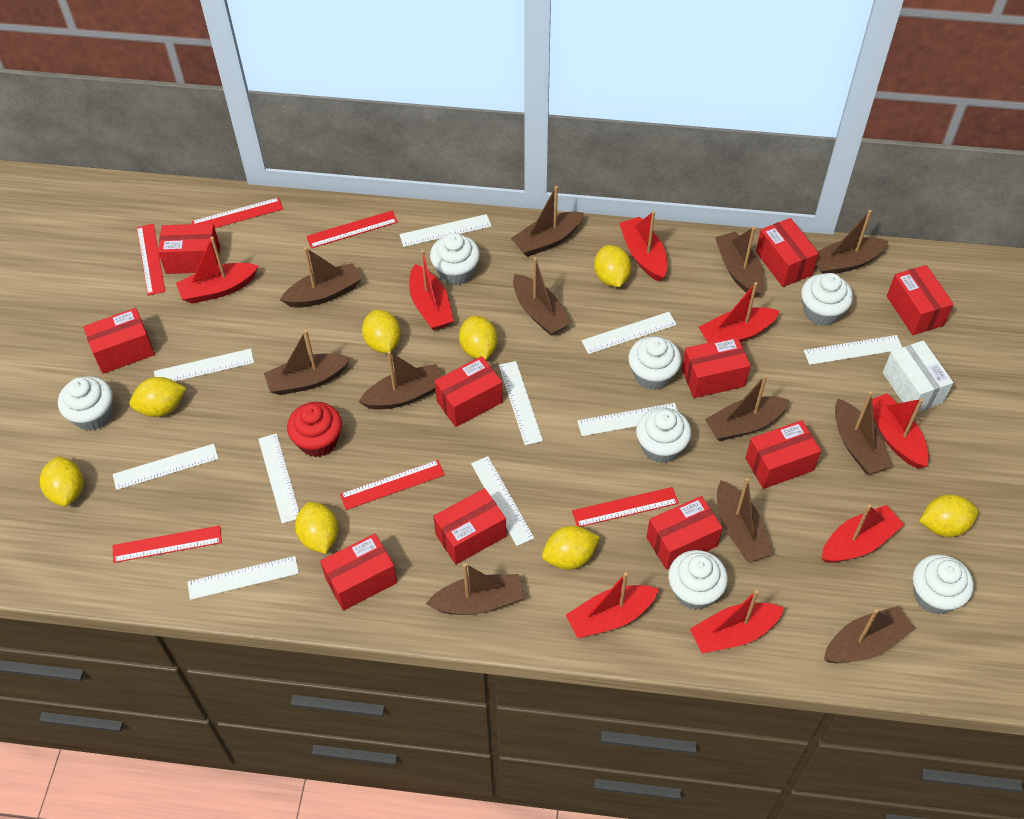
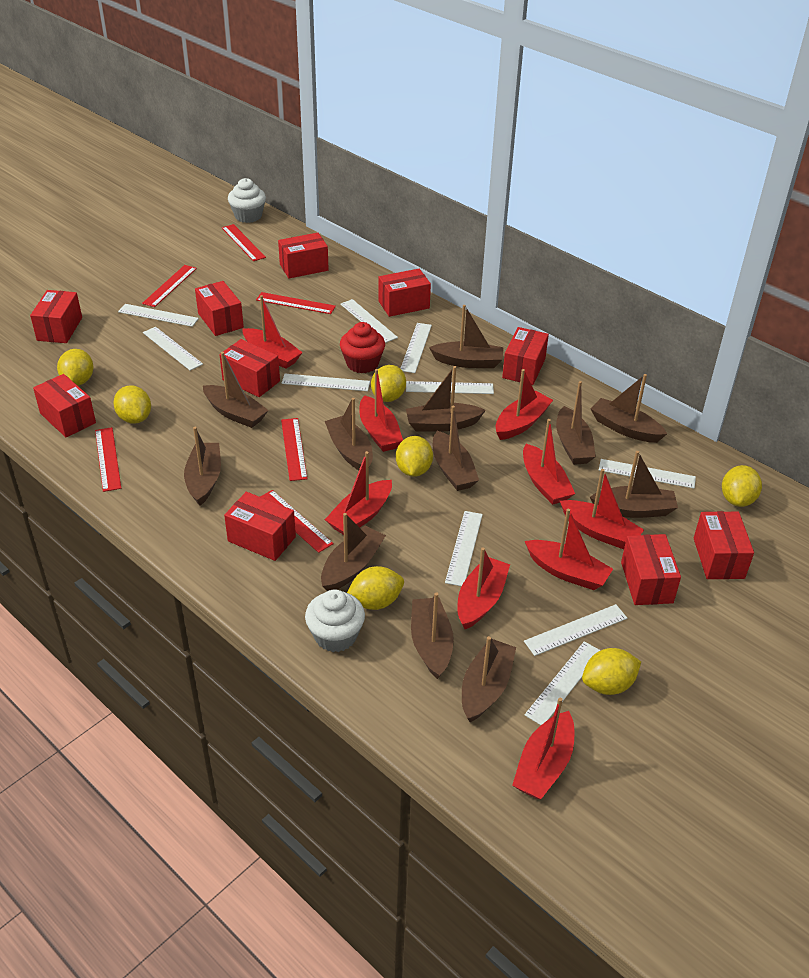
red boat: 8 -> 9
white box: 1 -> 0
white cupcake: 7 -> 2
yellow lemon: 8 -> 7

